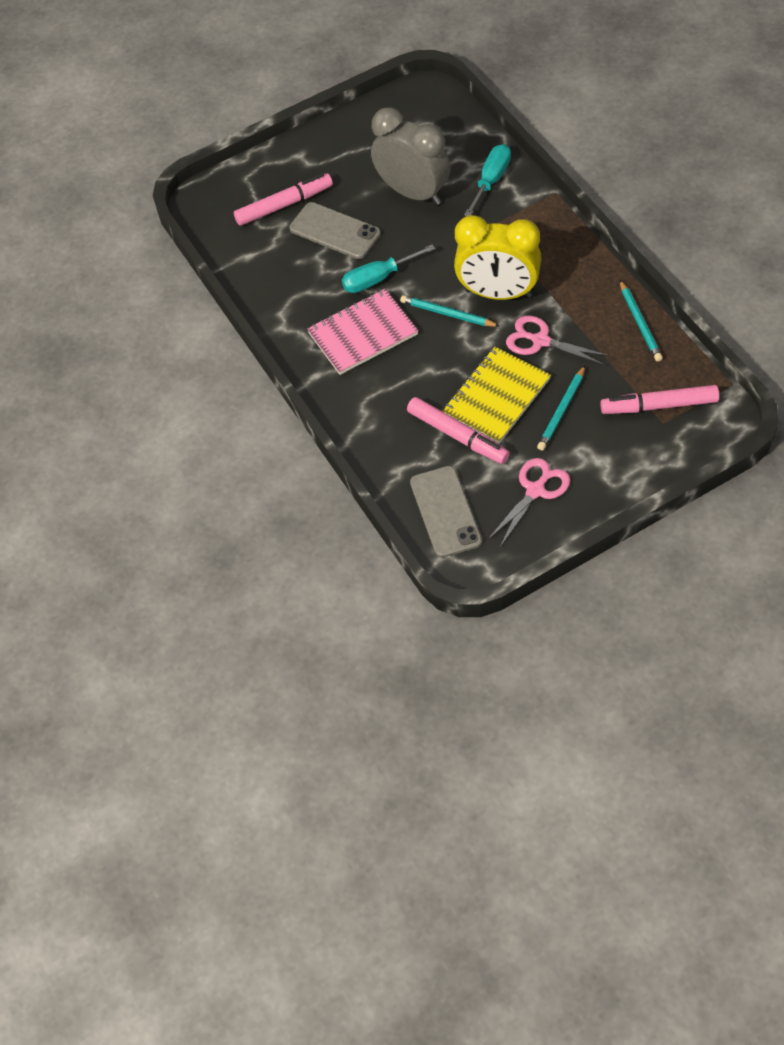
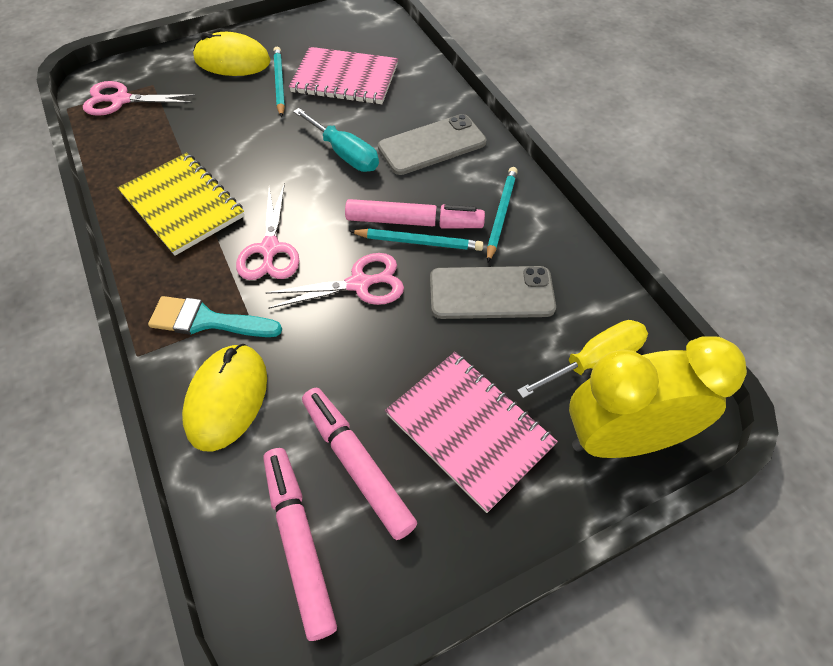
grey clock: 1 -> 0
pink notebook: 1 -> 2
pink scissors: 2 -> 3
turquoise brush: 0 -> 1
turquoise screwdriver: 2 -> 1
yellow mouse: 0 -> 2
yellow screwdriver: 0 -> 1

